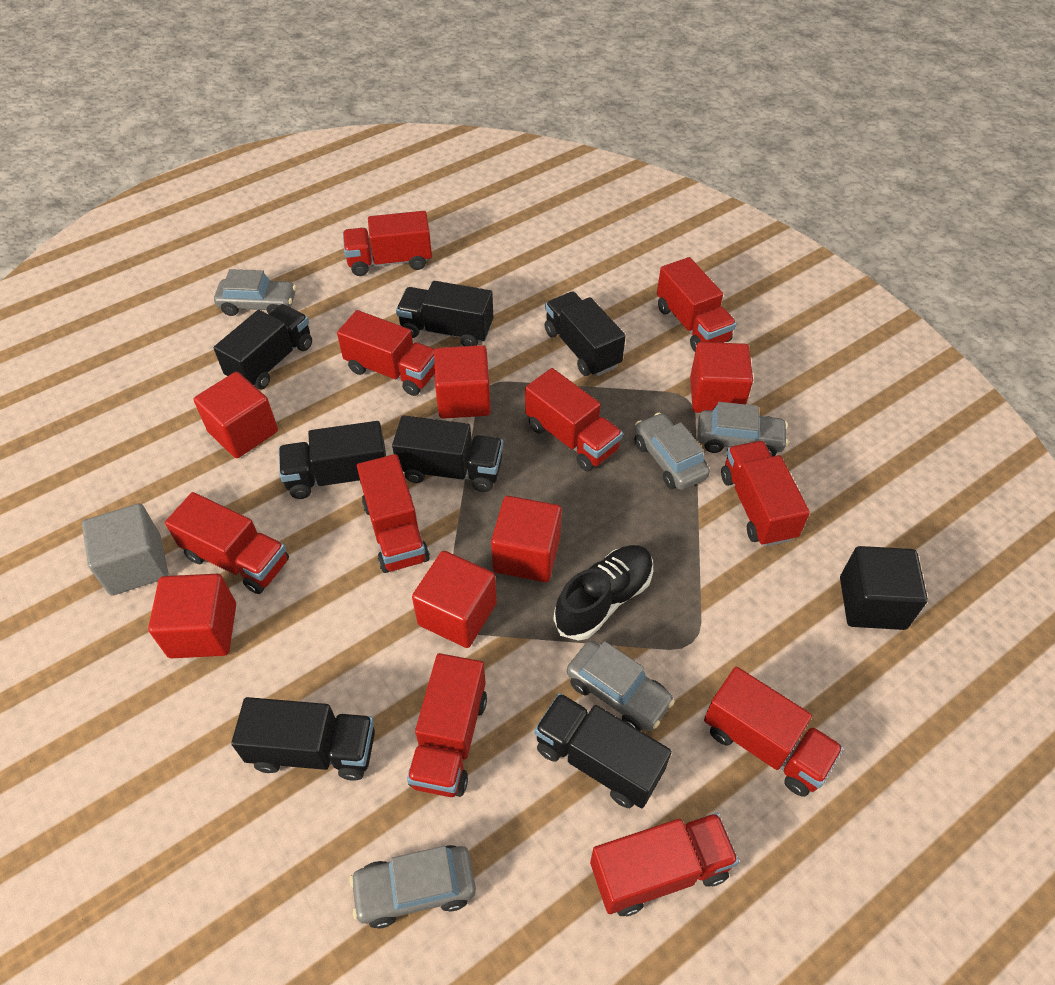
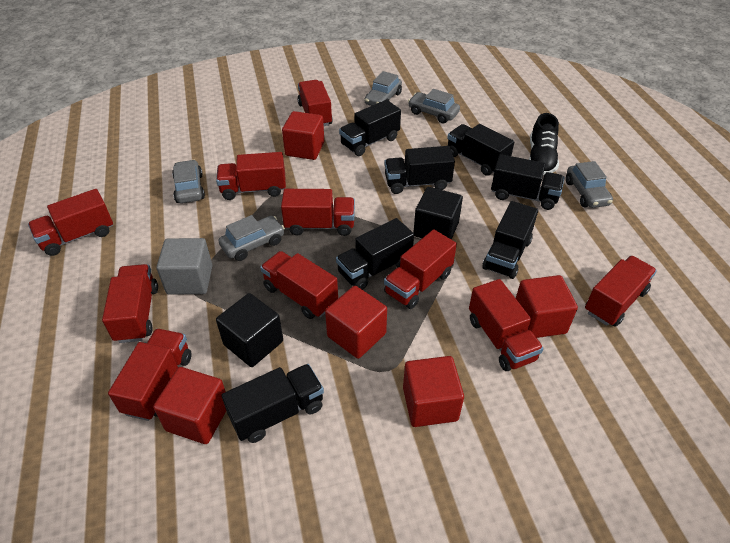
black cube: 1 -> 2
red cube: 6 -> 5

